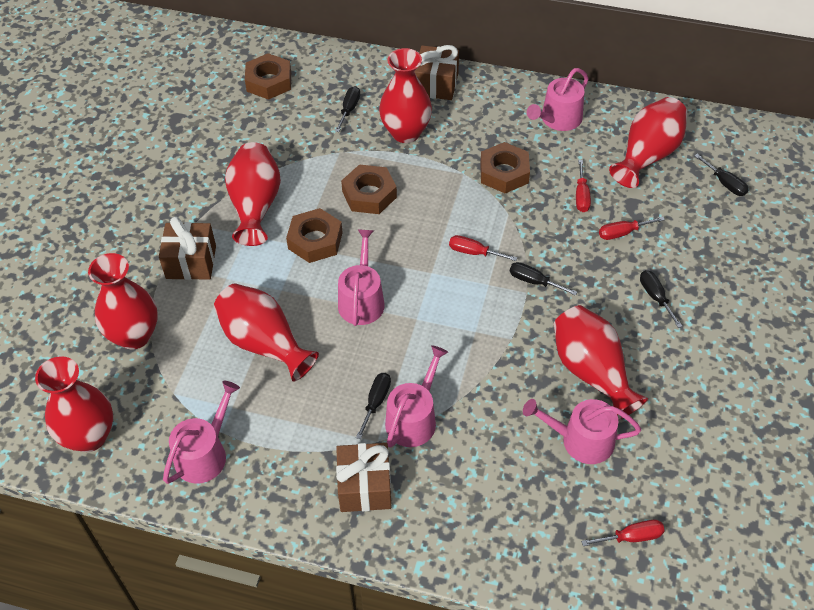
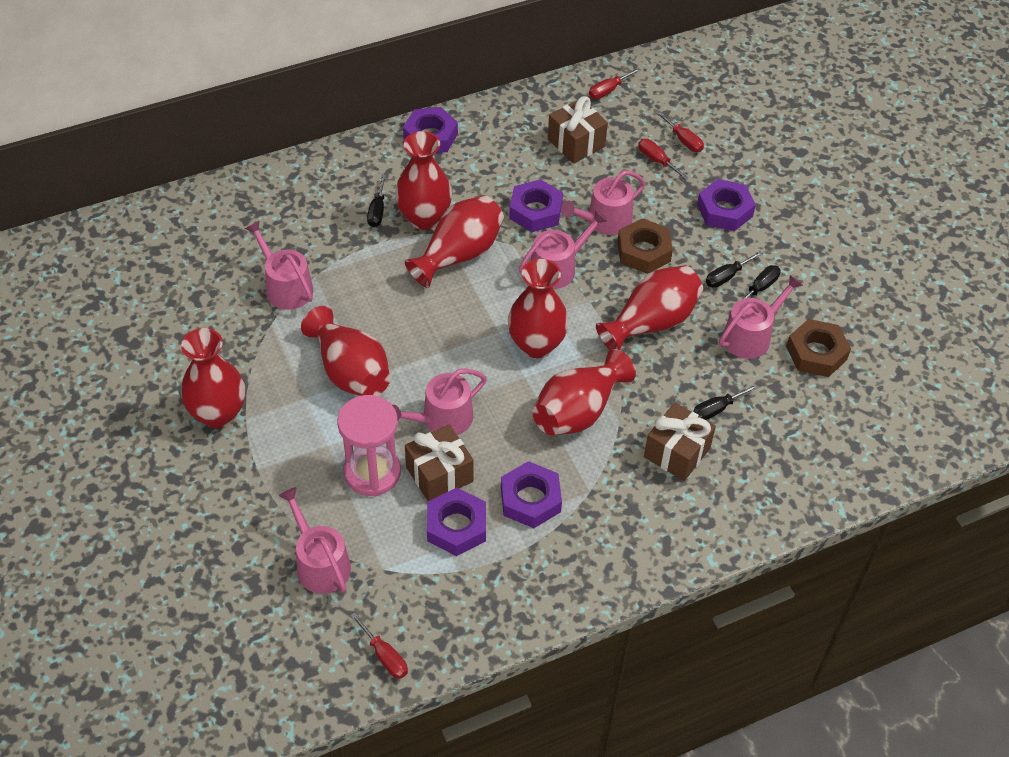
black screwdriver: 5 -> 4
brown nut: 4 -> 2
pink hourglass: 0 -> 1
pink watering can: 5 -> 6
purple nut: 0 -> 5

